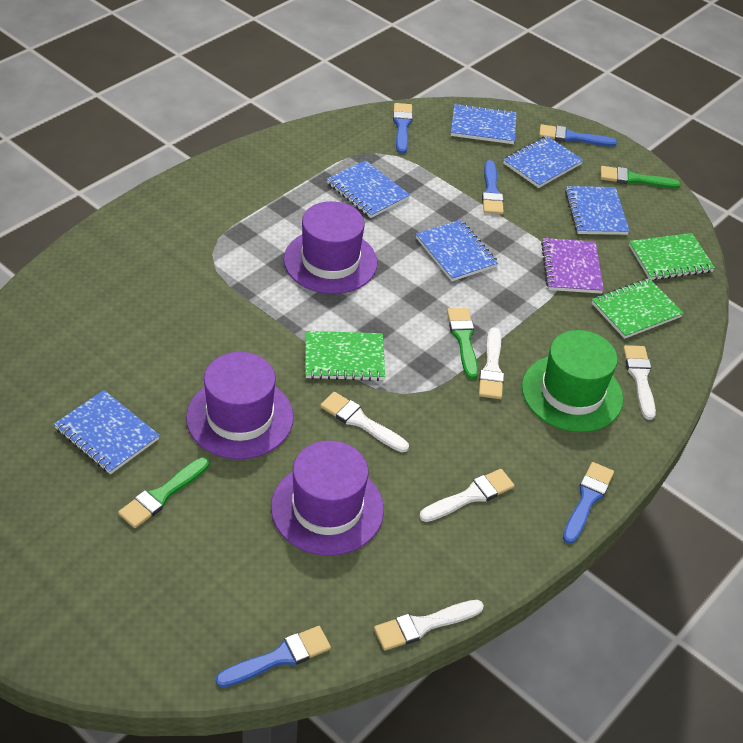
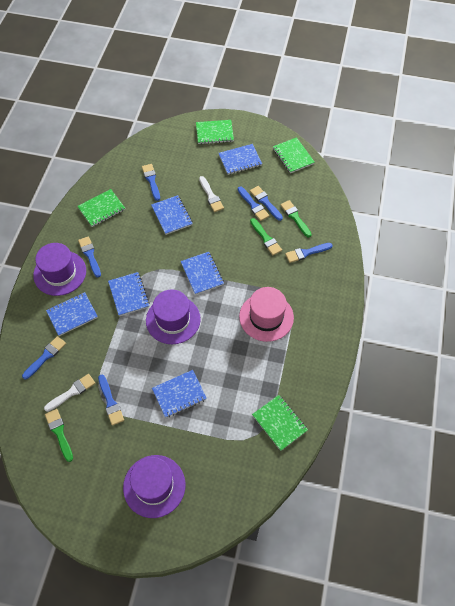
blue brush: 5 -> 7
green hat: 1 -> 0
green notebook: 3 -> 4
pink hat: 0 -> 1
purple notebook: 1 -> 0
white brush: 5 -> 2

